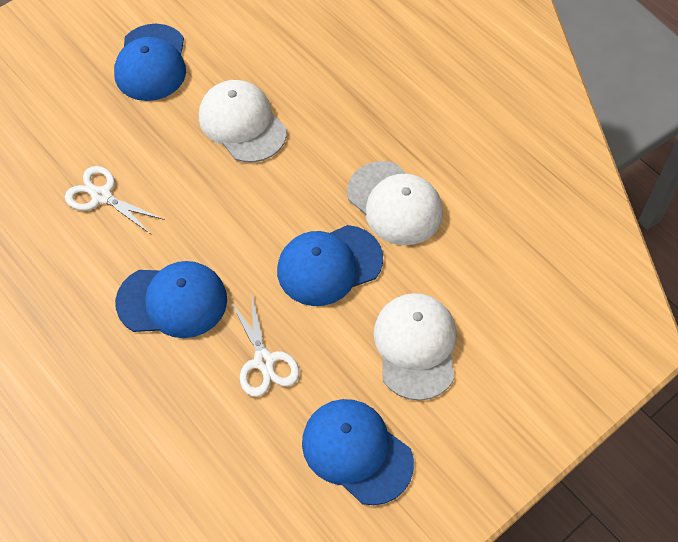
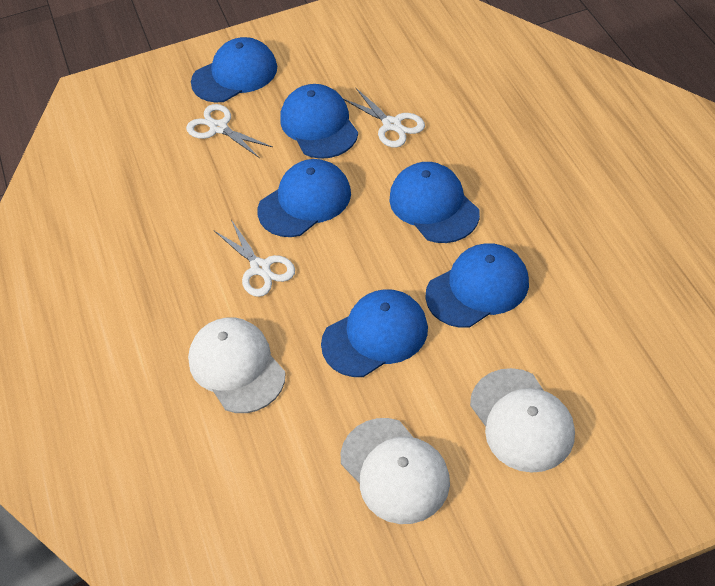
blue cap: 4 -> 6
white scissors: 2 -> 3

